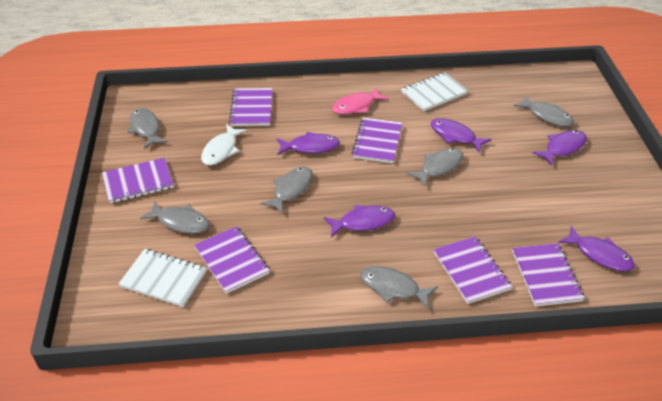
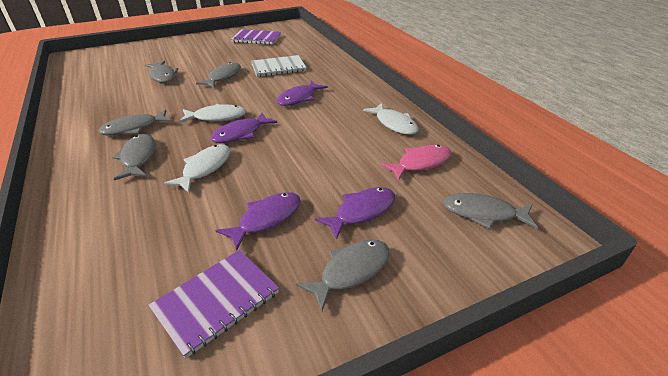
purple fish: 5 -> 4
purple notebook: 6 -> 2
white fish: 1 -> 3
white notebook: 2 -> 1

